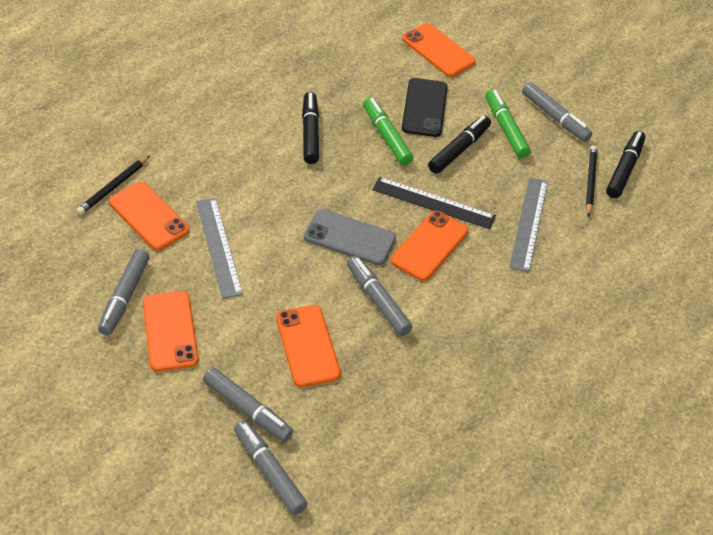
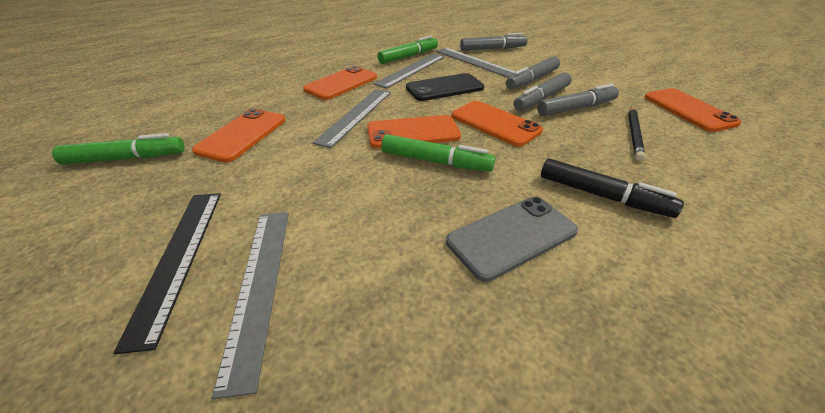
black marker: 3 -> 1
black pencil: 2 -> 1
green marker: 2 -> 3
grey marker: 5 -> 4
grey ruler: 2 -> 4

